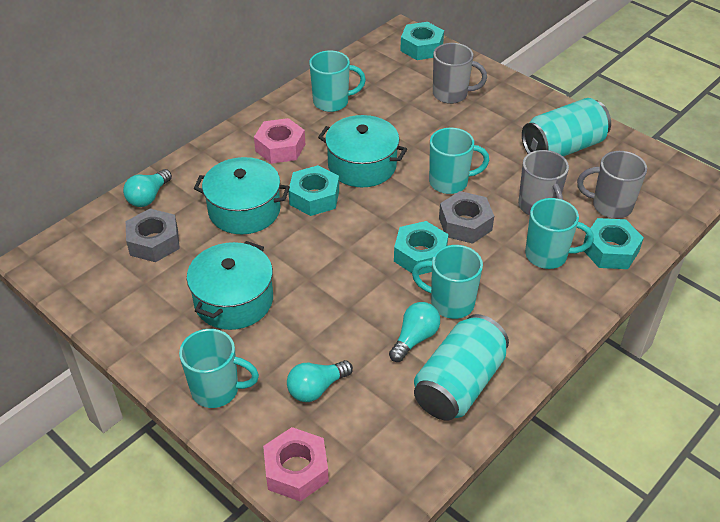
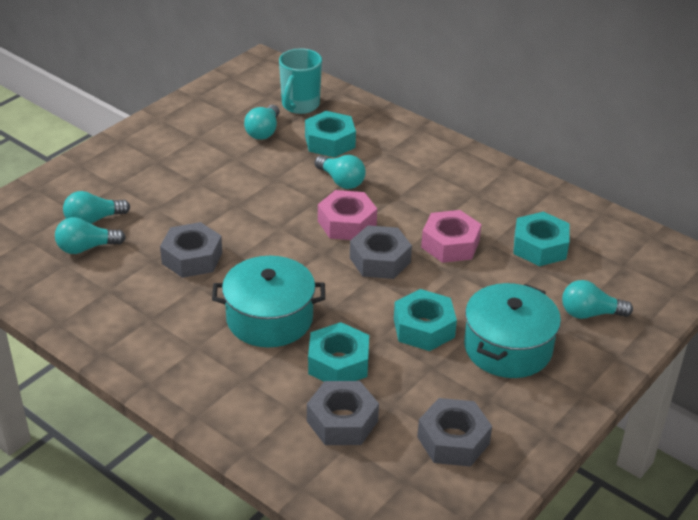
grey mug: 3 -> 0
grey nut: 2 -> 4
turquoise can: 2 -> 0
turquoise light bulb: 3 -> 5
turquoise mug: 5 -> 1
turquoise pot: 3 -> 2

